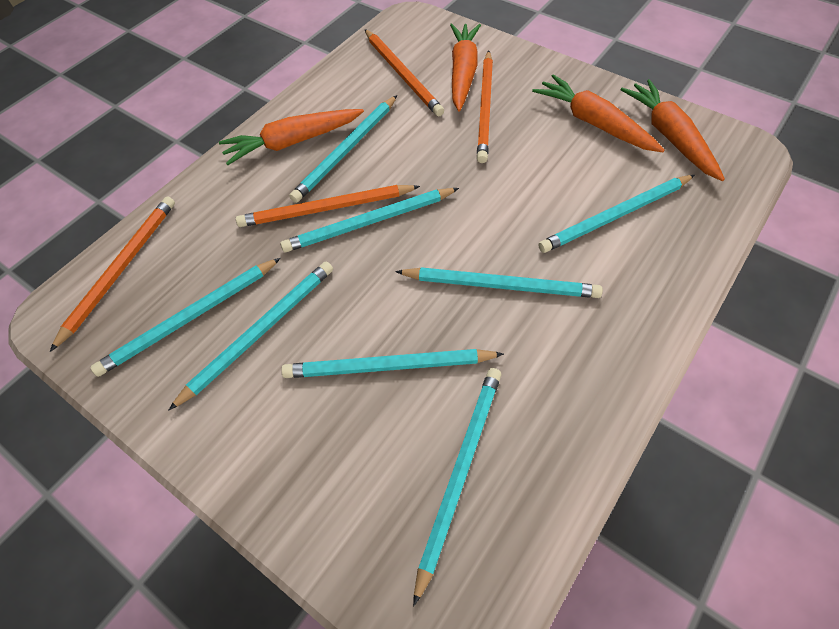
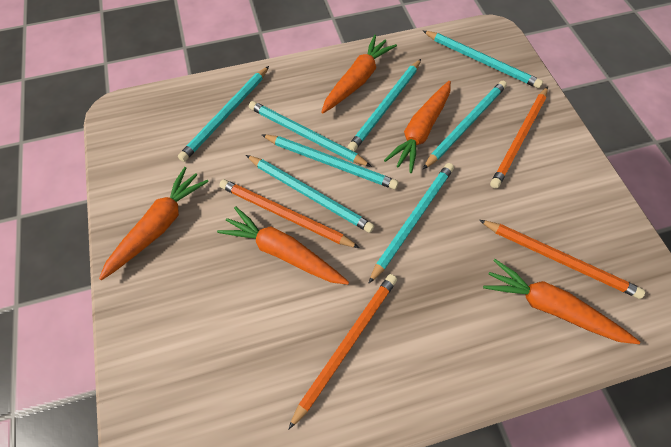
orange carrot: 4 -> 5

